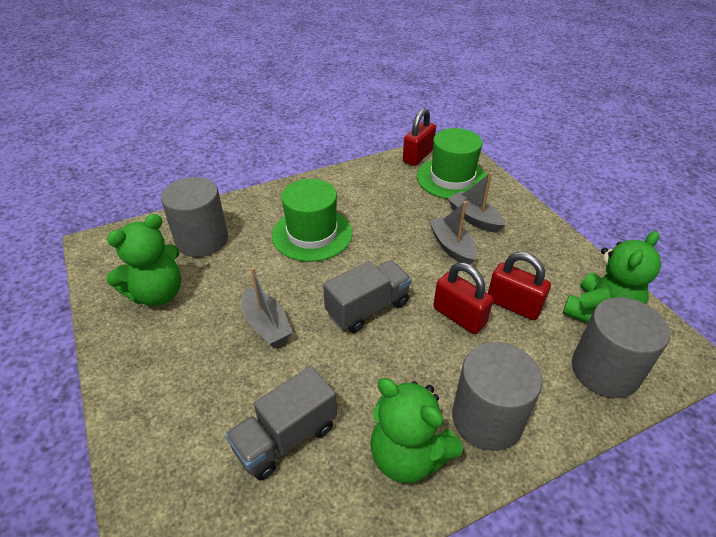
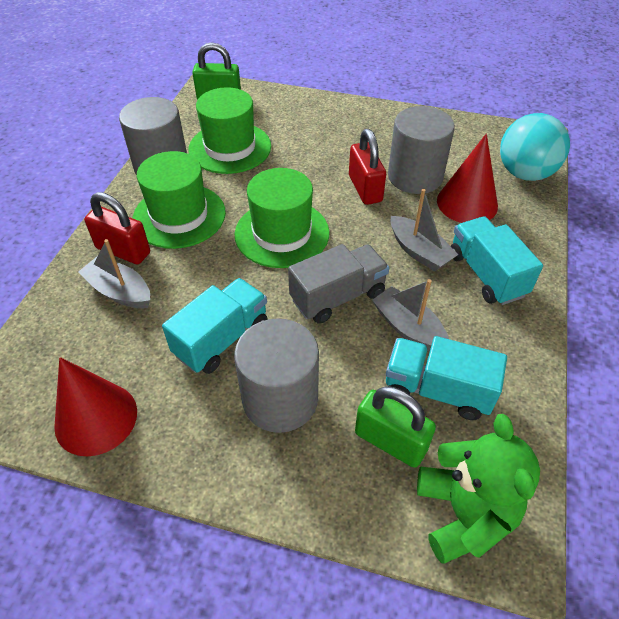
green hat: 2 -> 3
green padlock: 0 -> 2
green teddy bear: 3 -> 1
grey truck: 2 -> 1
red cone: 0 -> 2
red padlock: 3 -> 2
turquoise ball: 0 -> 1
turquoise truck: 0 -> 3

